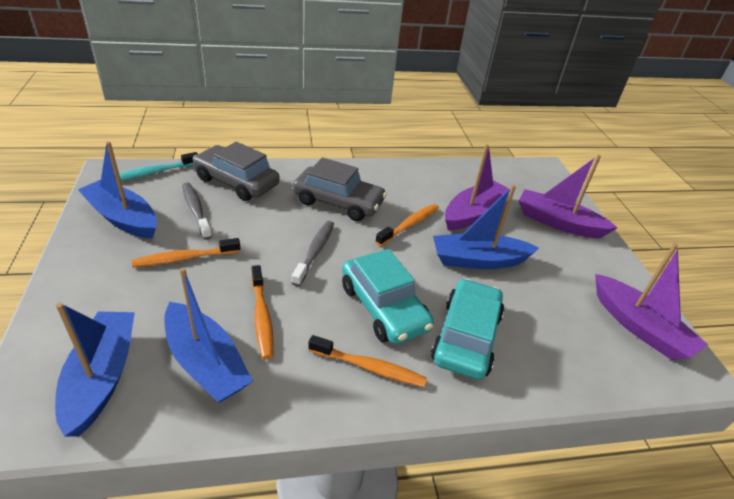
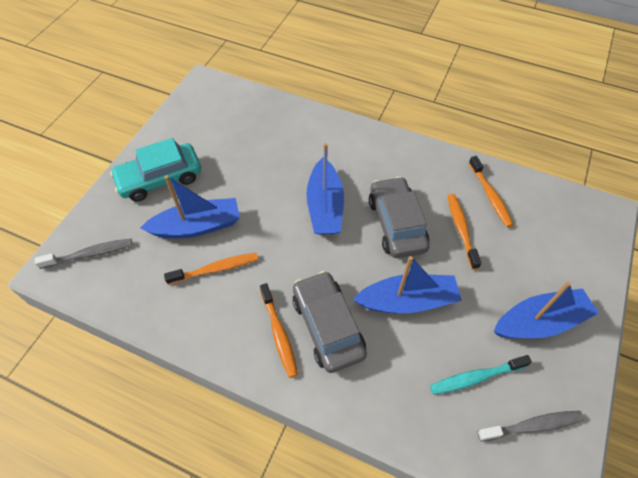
purple boat: 3 -> 0
turquoise car: 2 -> 1

